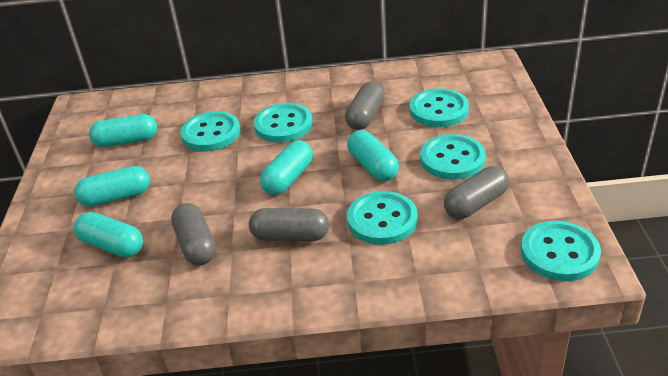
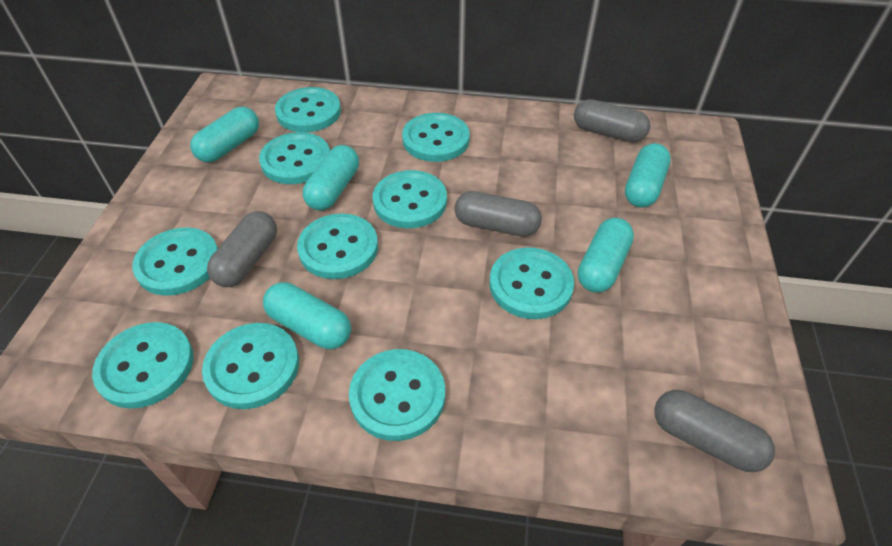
turquoise button: 6 -> 10

